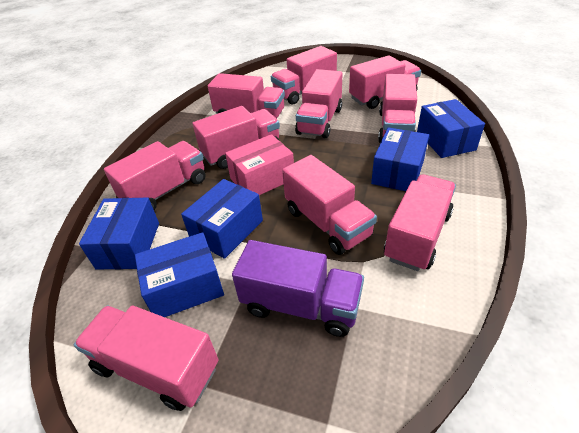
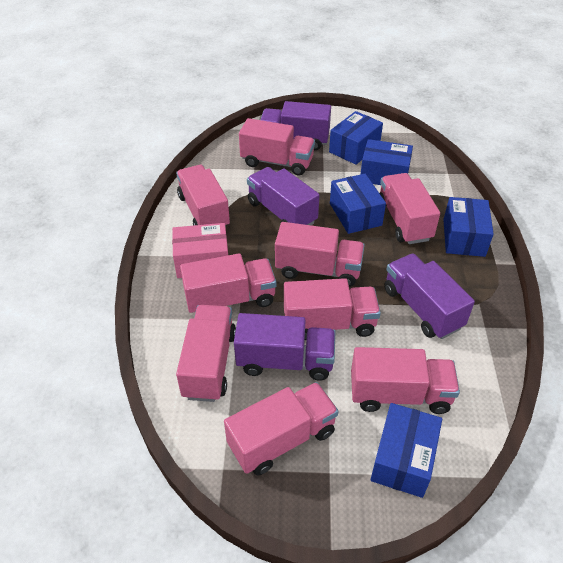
pink truck: 10 -> 9
purple truck: 1 -> 4

